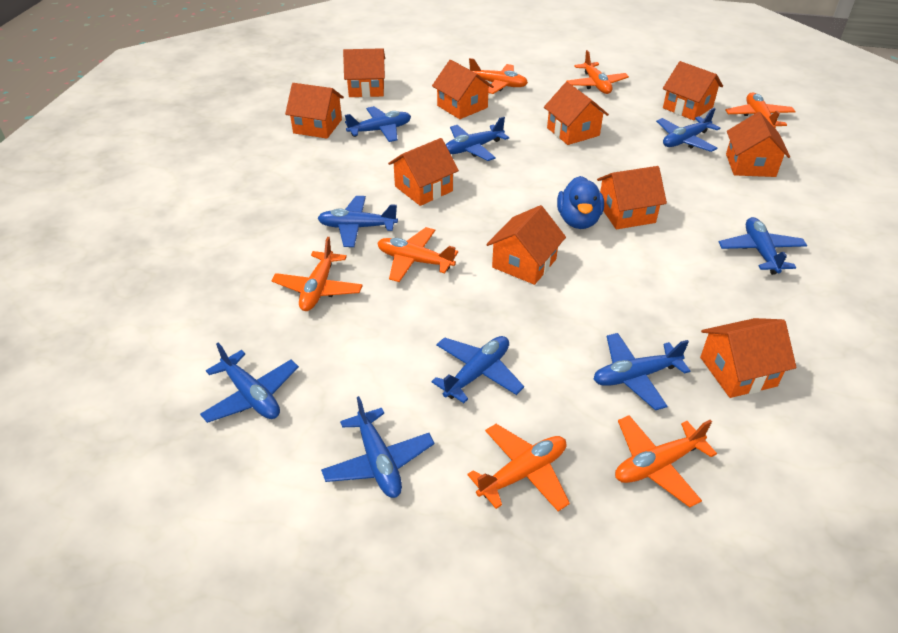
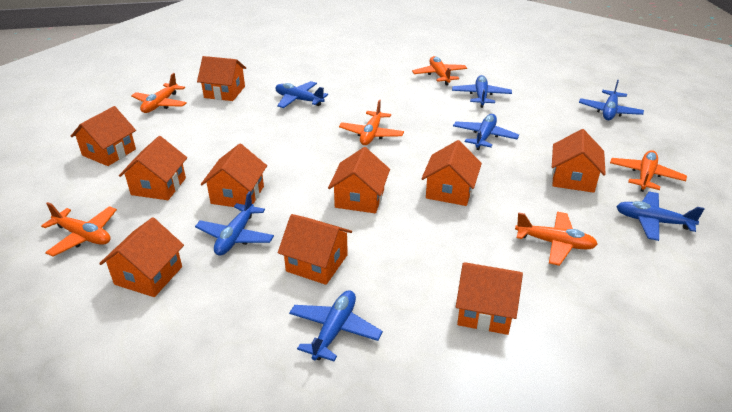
blue duck: 1 -> 0
blue plane: 9 -> 7
orange plane: 7 -> 6

